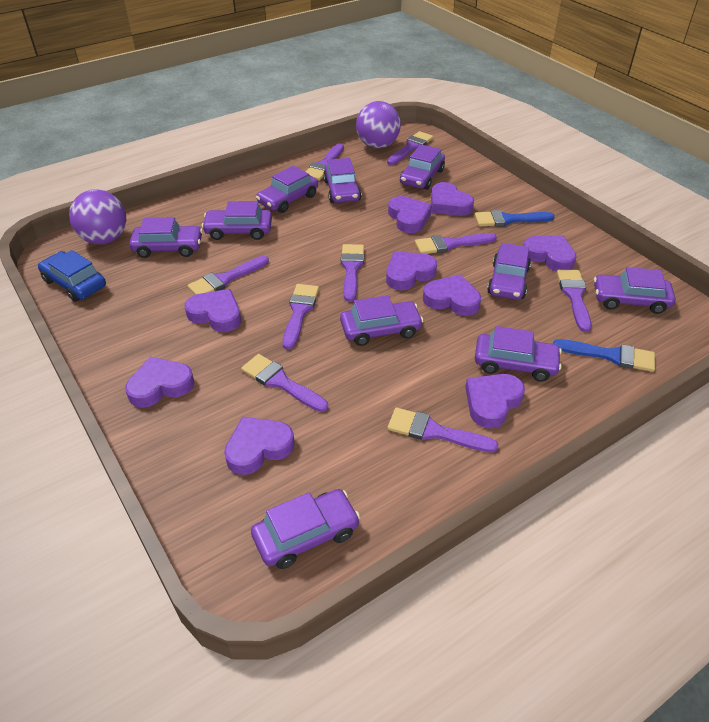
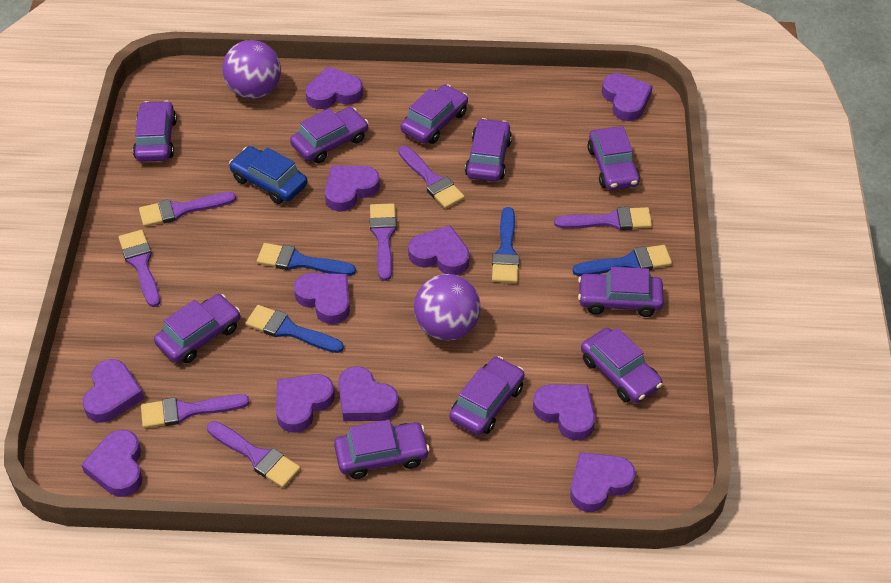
blue brush: 2 -> 4
purple brush: 9 -> 7
purple heart: 9 -> 11

